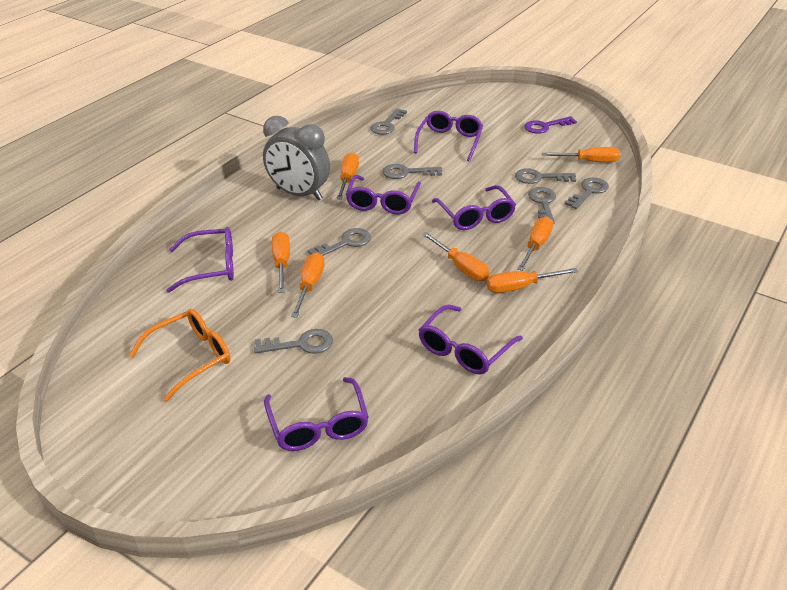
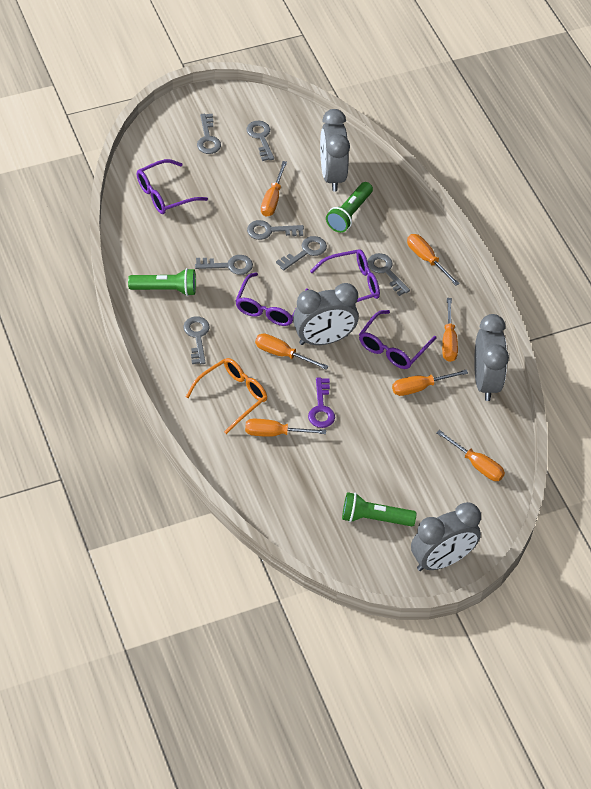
green flashlight: 0 -> 3
grey clock: 1 -> 4
purple glasses: 6 -> 4

